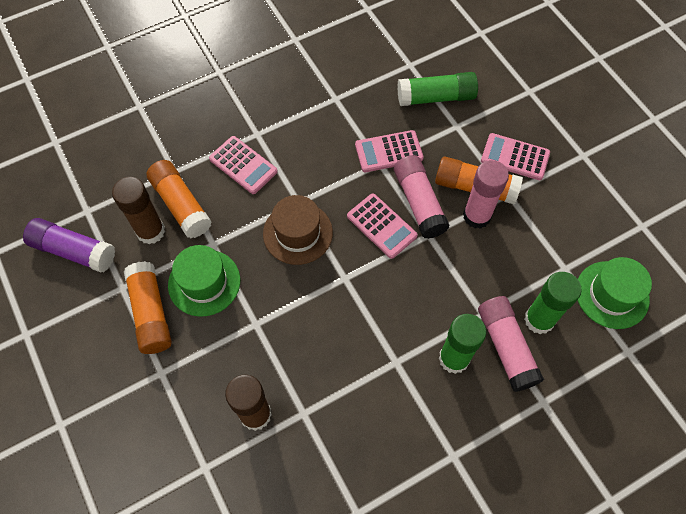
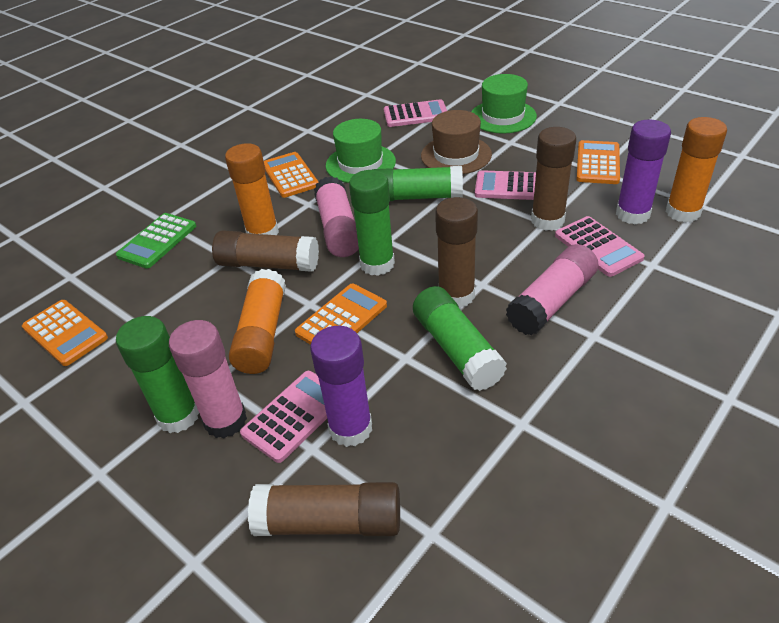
brown glue stick: 2 -> 4
green calculator: 0 -> 1
green glue stick: 3 -> 4
orange calculator: 0 -> 4
purple glue stick: 1 -> 2

